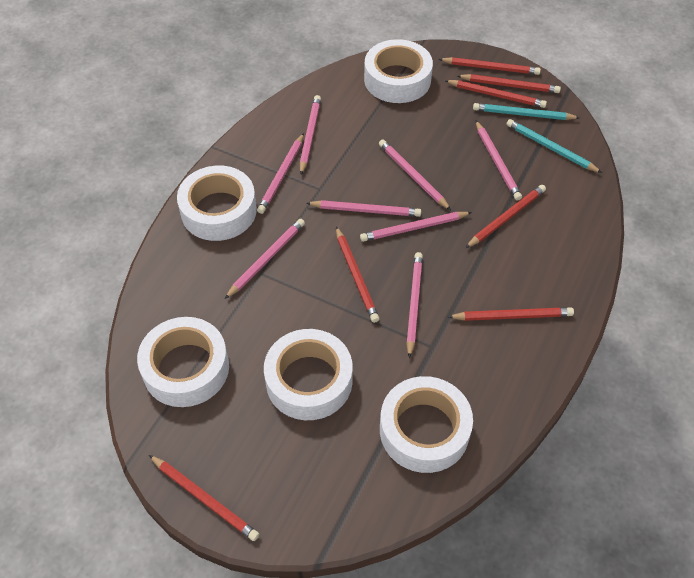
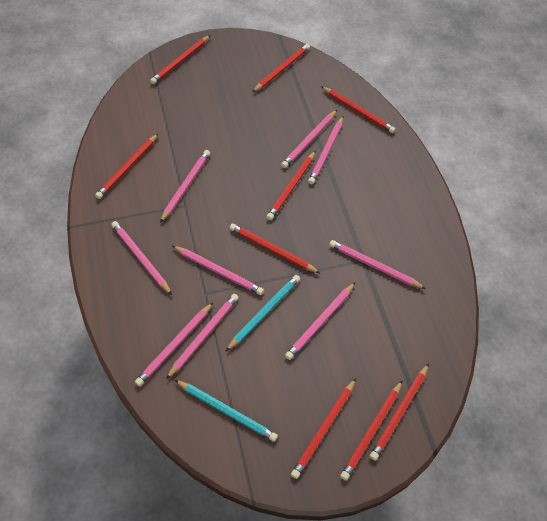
pink pencil: 8 -> 9
red pencil: 7 -> 9
white tape: 5 -> 0

